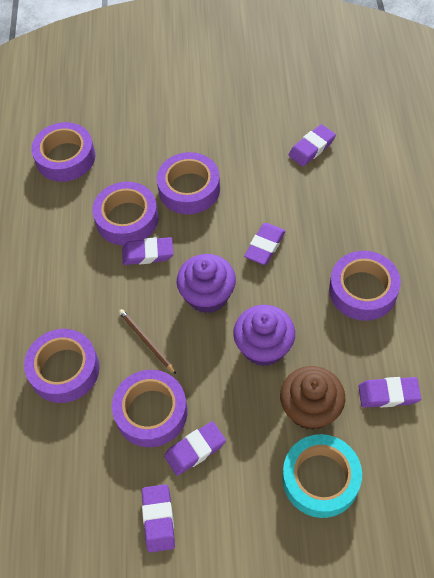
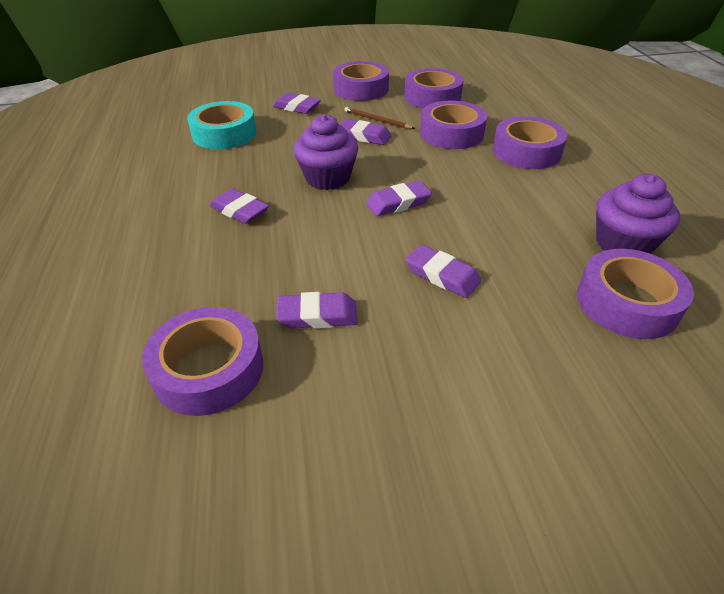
brown cupcake: 1 -> 0

